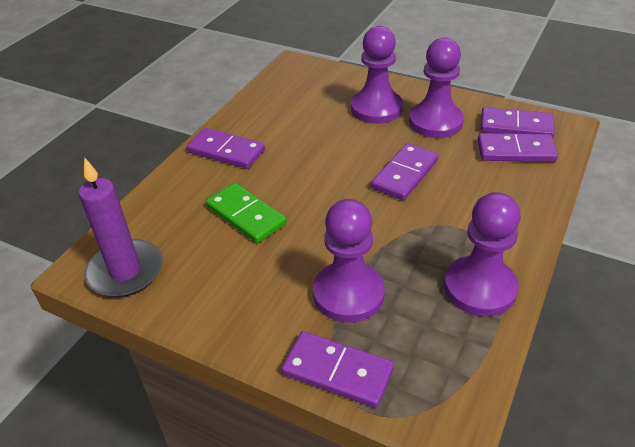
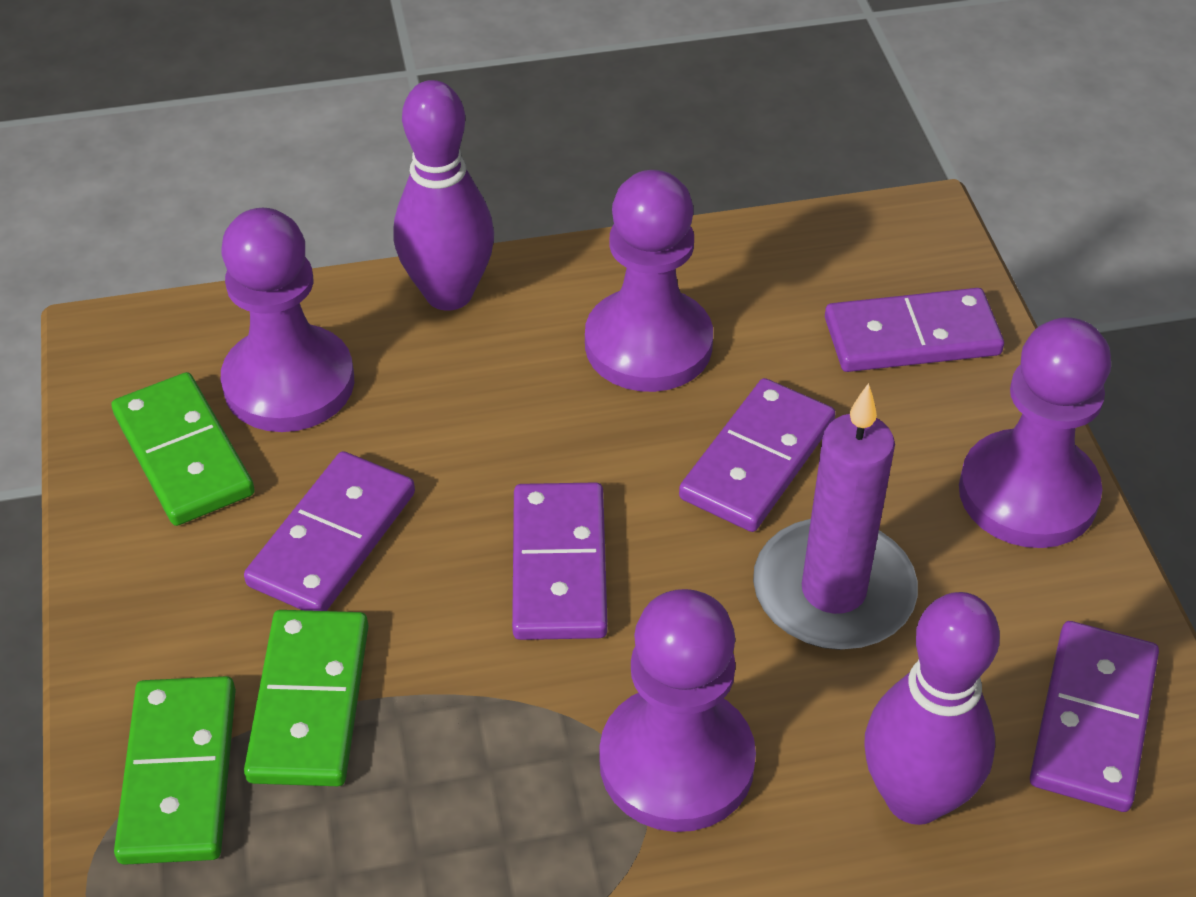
green domino: 1 -> 3
purple bowling pin: 0 -> 2

